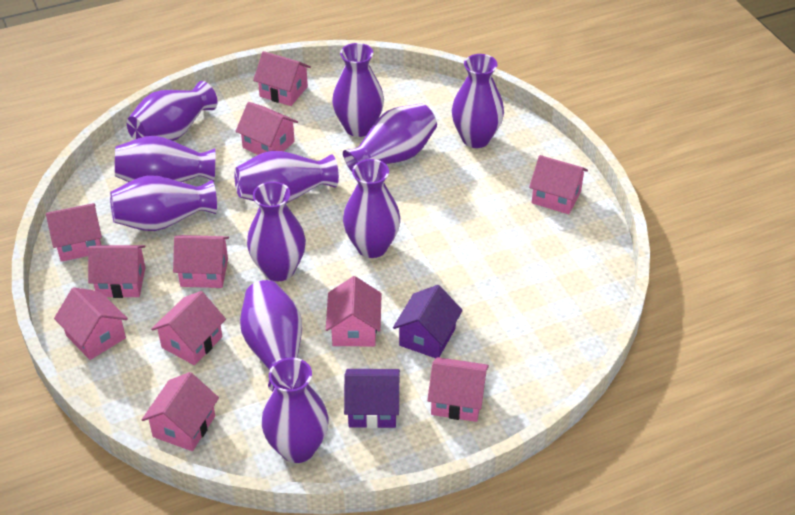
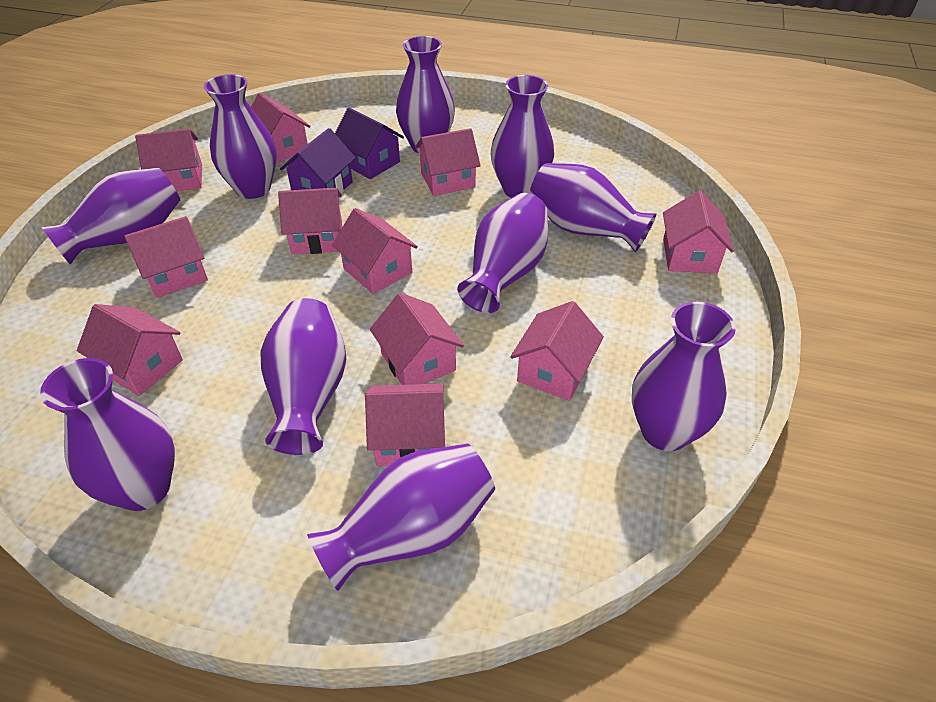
purple vase: 11 -> 10

